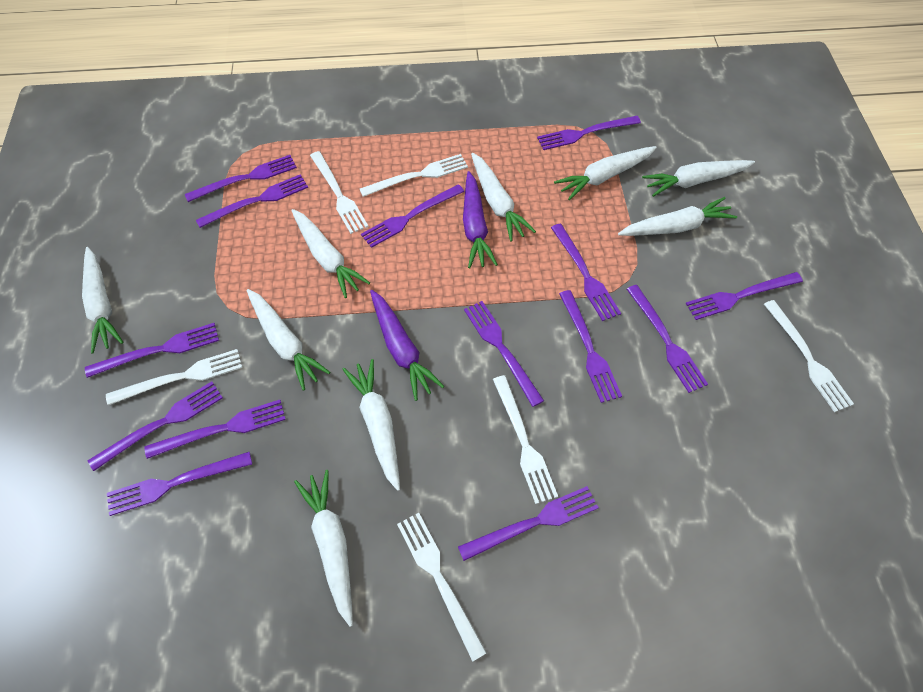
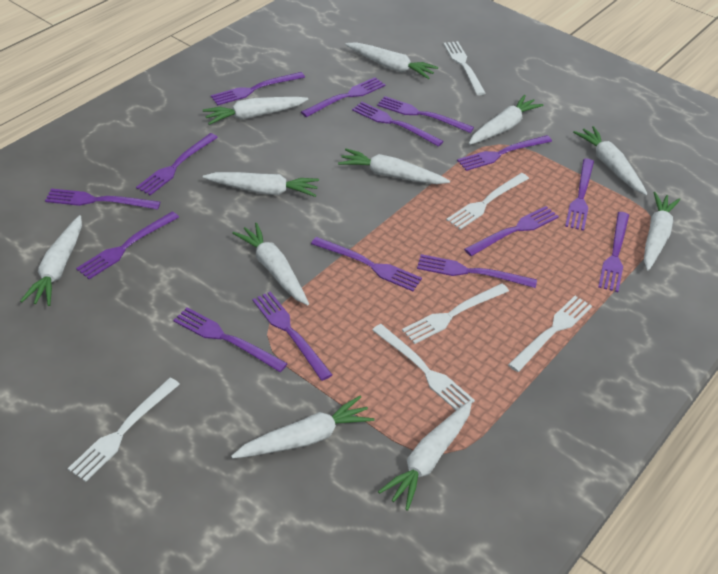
purple carrot: 2 -> 0
purple fork: 14 -> 15
white carrot: 9 -> 11

